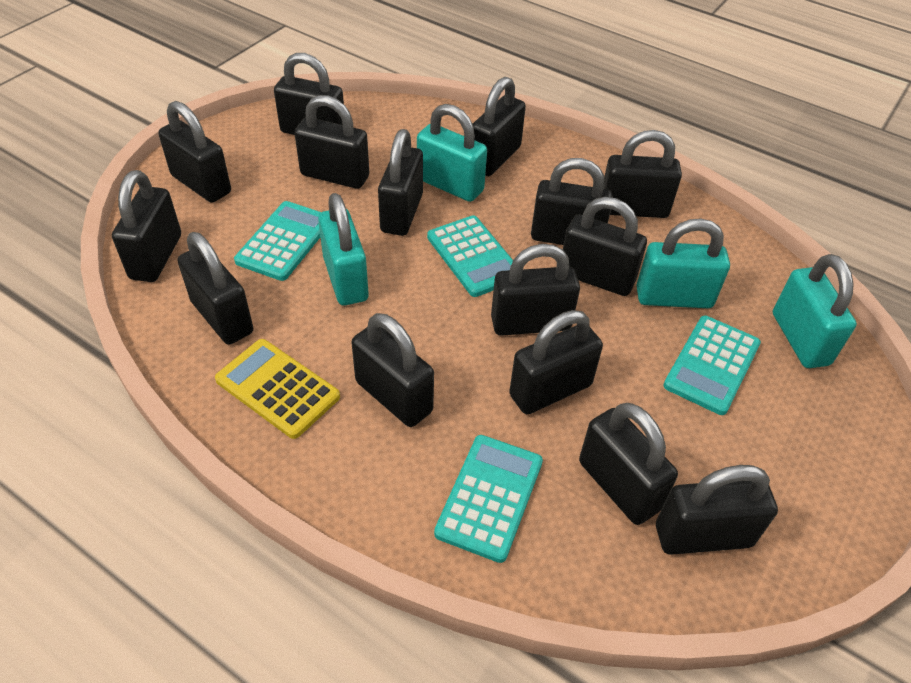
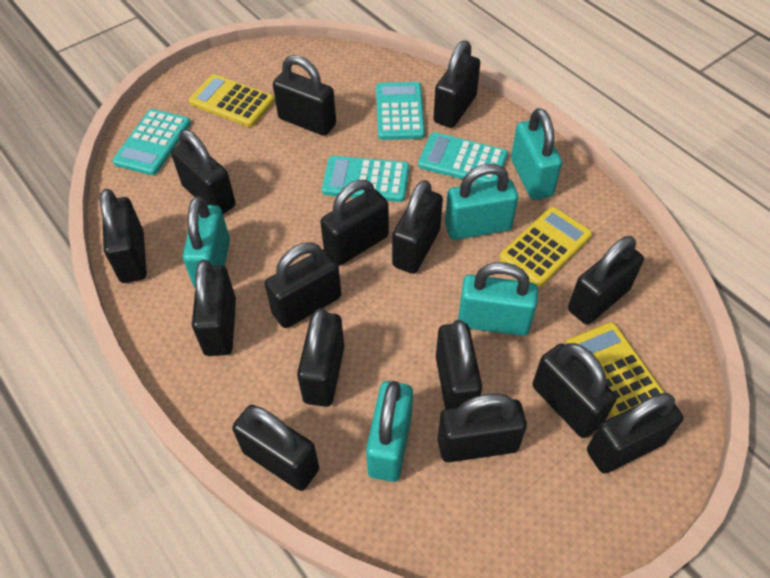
turquoise padlock: 4 -> 5
yellow calculator: 1 -> 3

